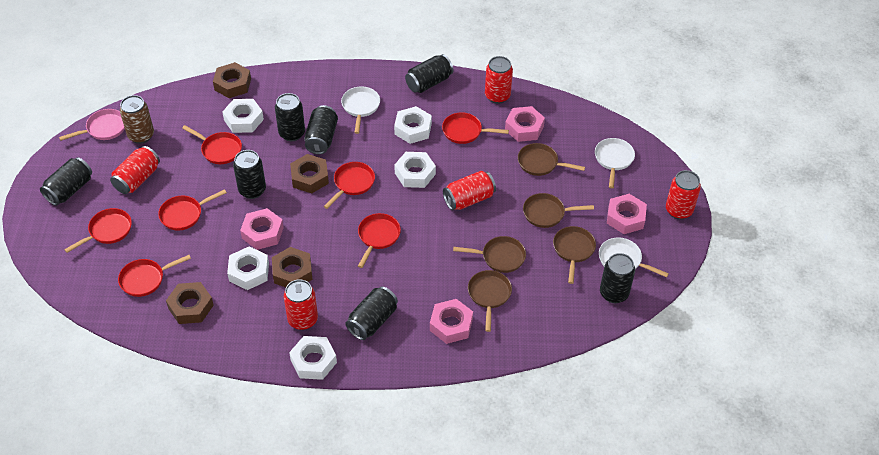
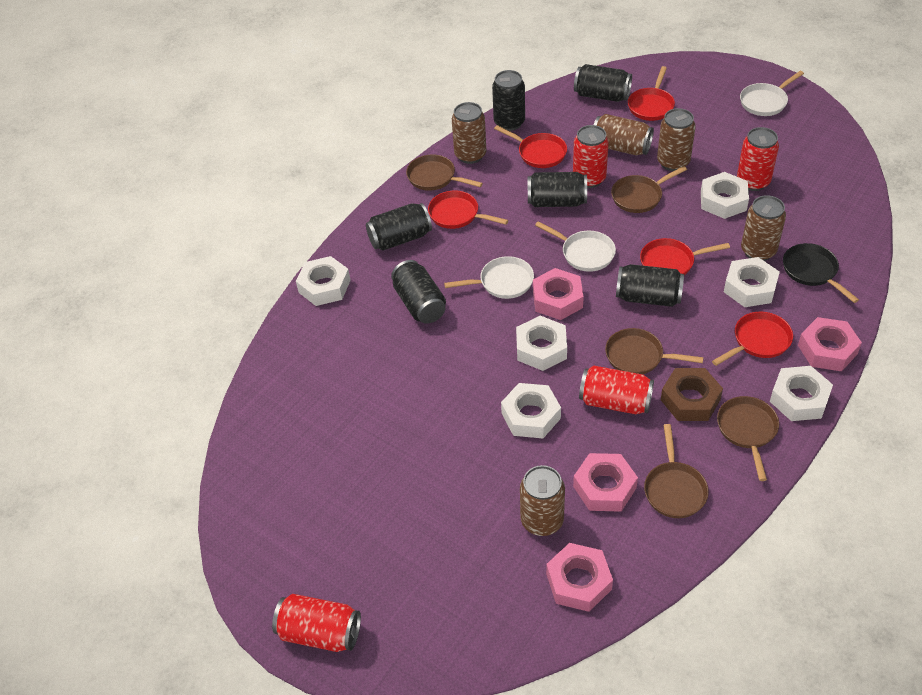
black can: 7 -> 6
black pan: 0 -> 1
brown can: 1 -> 5
brown nut: 4 -> 1
pink pan: 1 -> 0
red can: 5 -> 4
red pan: 7 -> 5
white nut: 5 -> 6

